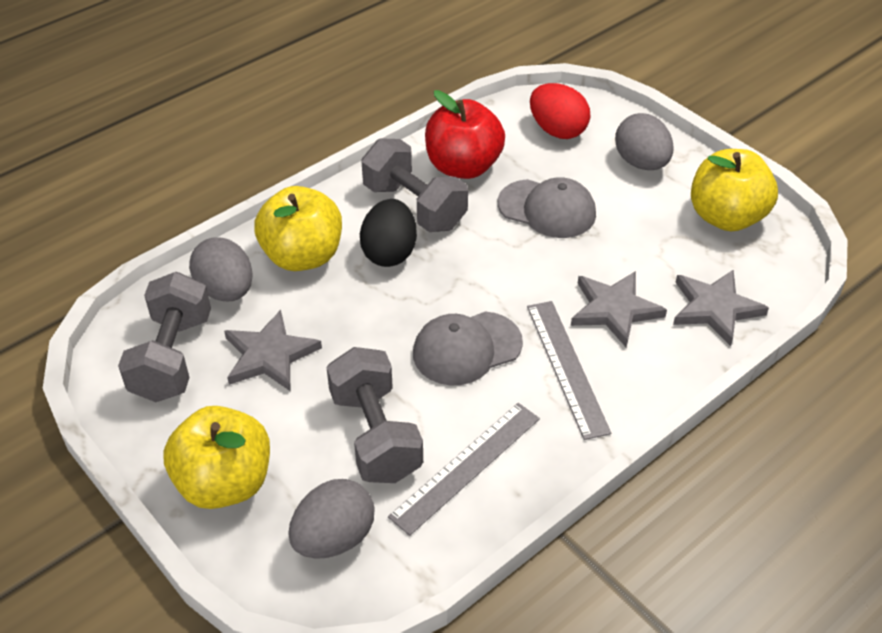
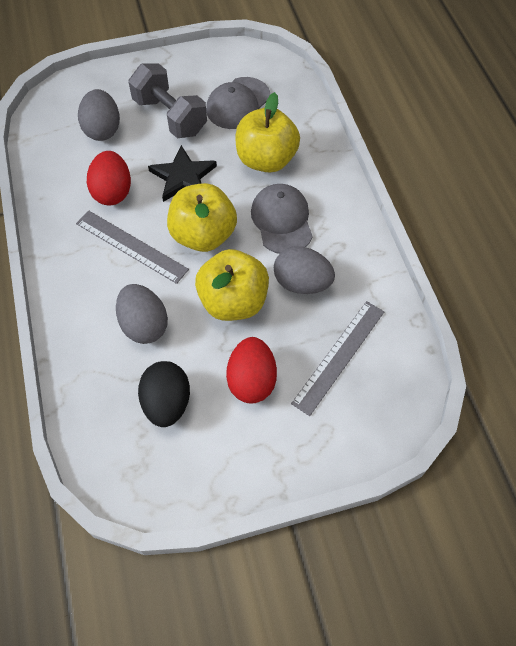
black star: 0 -> 1
grey dumbbell: 3 -> 1
grey star: 3 -> 0
red apple: 1 -> 0
red egg: 1 -> 2

